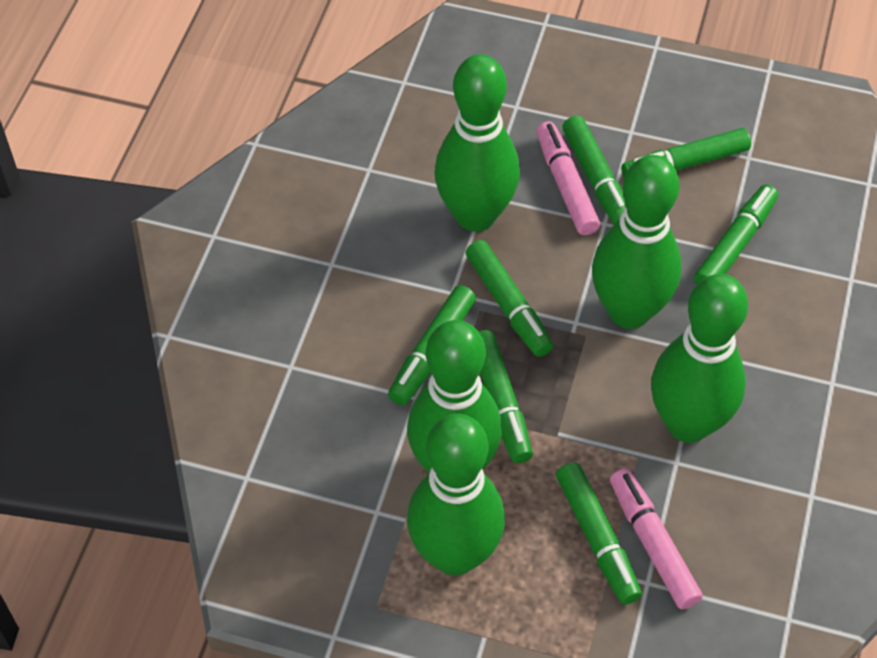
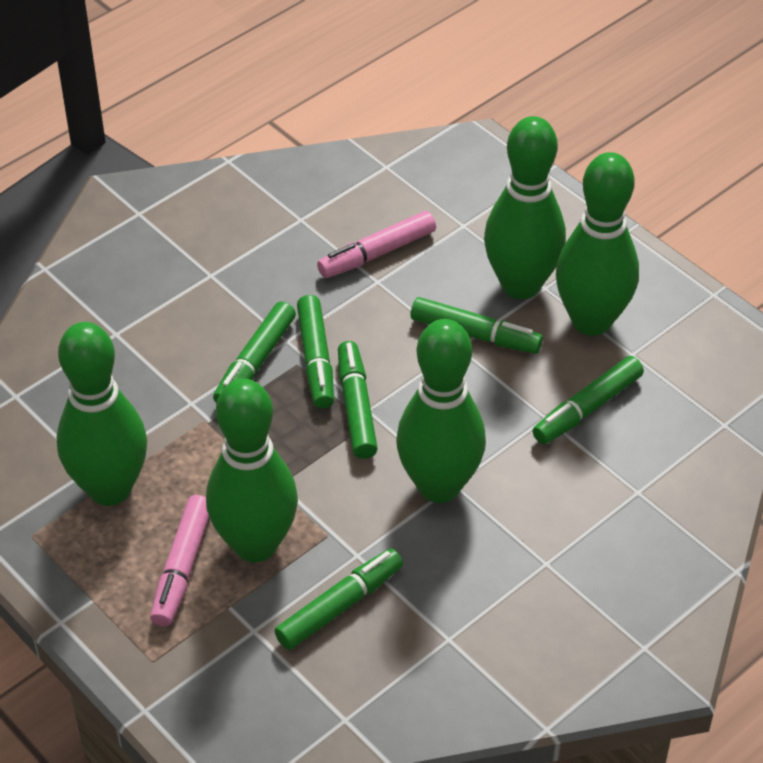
green marker: 7 -> 6

